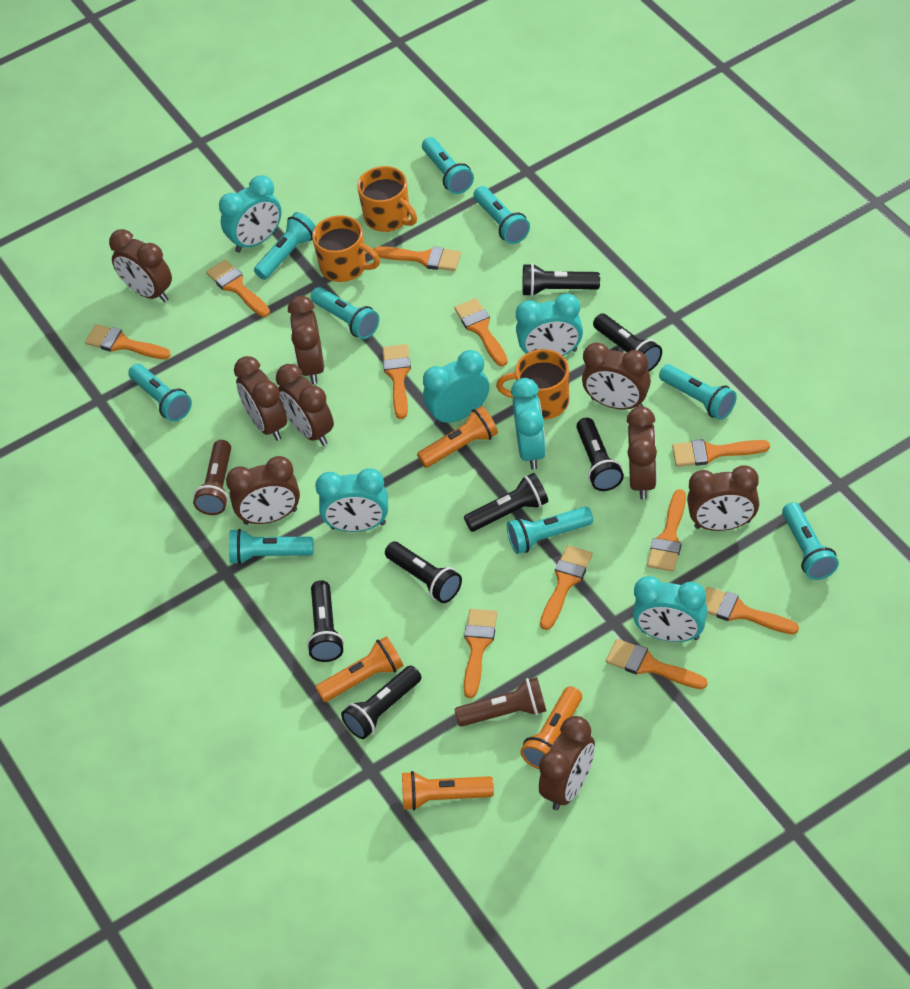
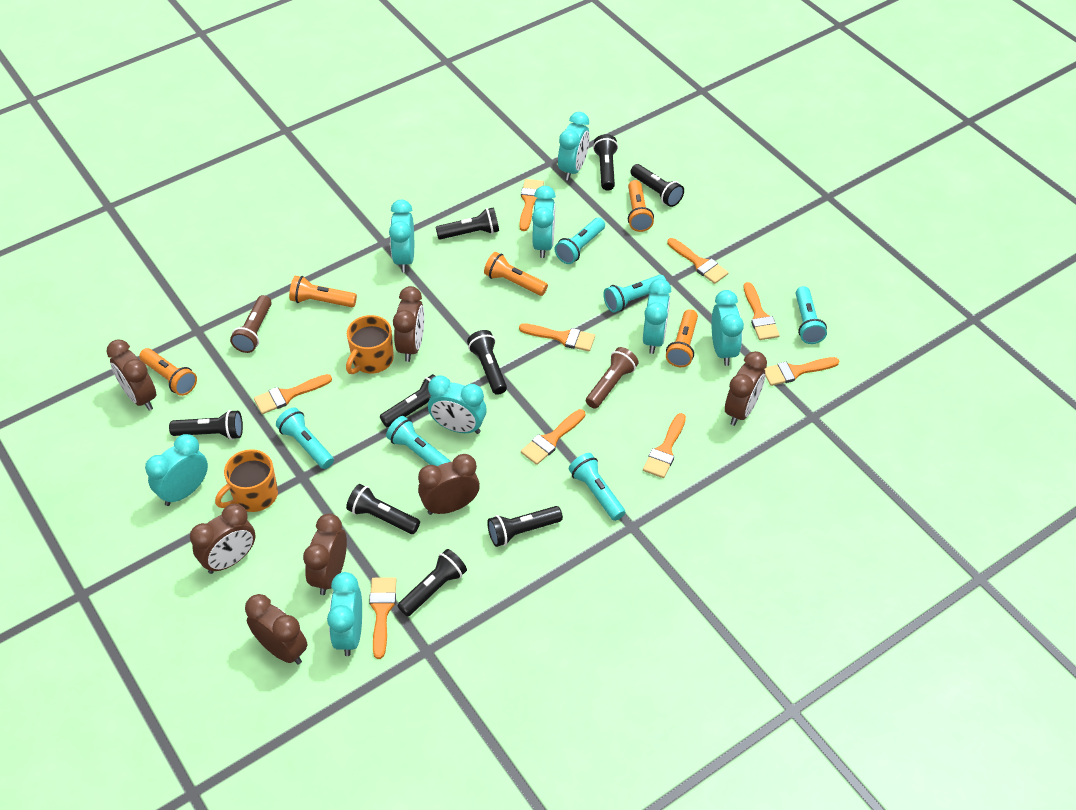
black flashlight: 7 -> 9
brown clock: 9 -> 7
orange brush: 11 -> 9
orange flashlight: 4 -> 5
orange mug: 3 -> 2
turquoise clock: 6 -> 8
turquoise flashlight: 9 -> 6

